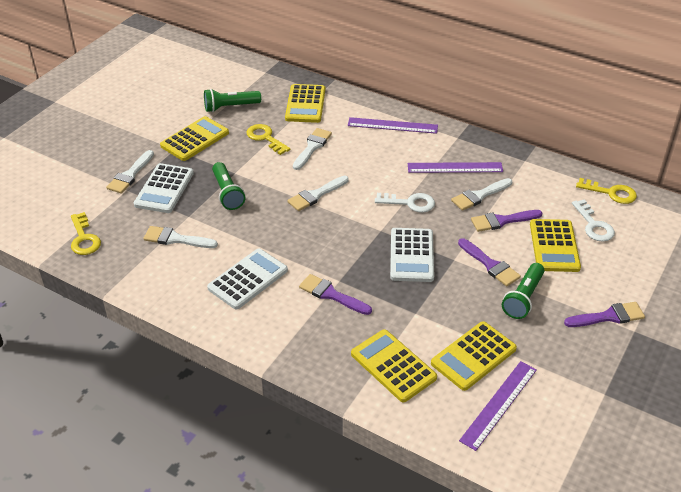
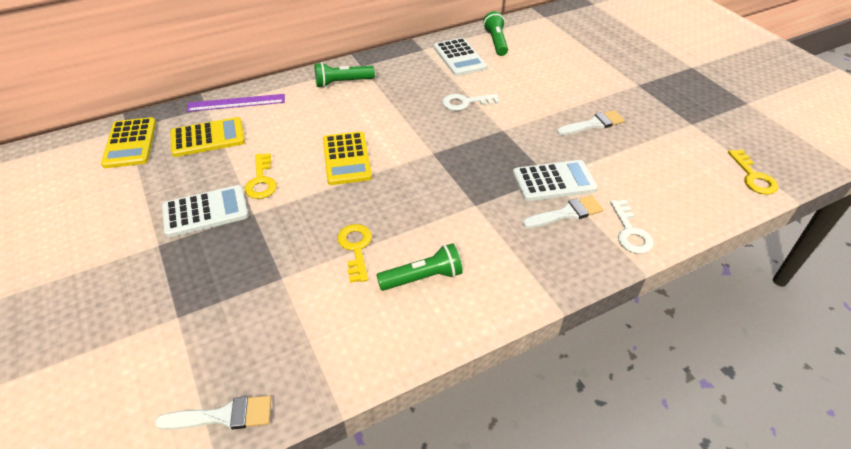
purple brush: 4 -> 0
purple ruler: 3 -> 1
white brush: 5 -> 3
yellow calculator: 5 -> 3

